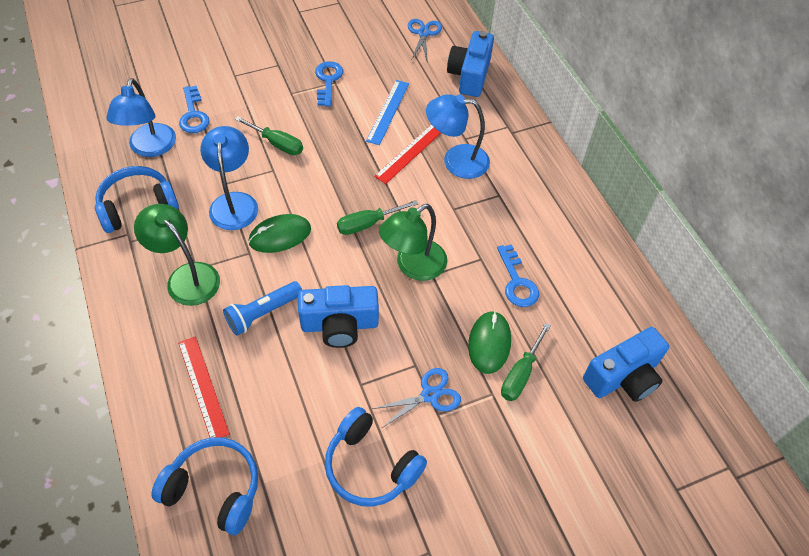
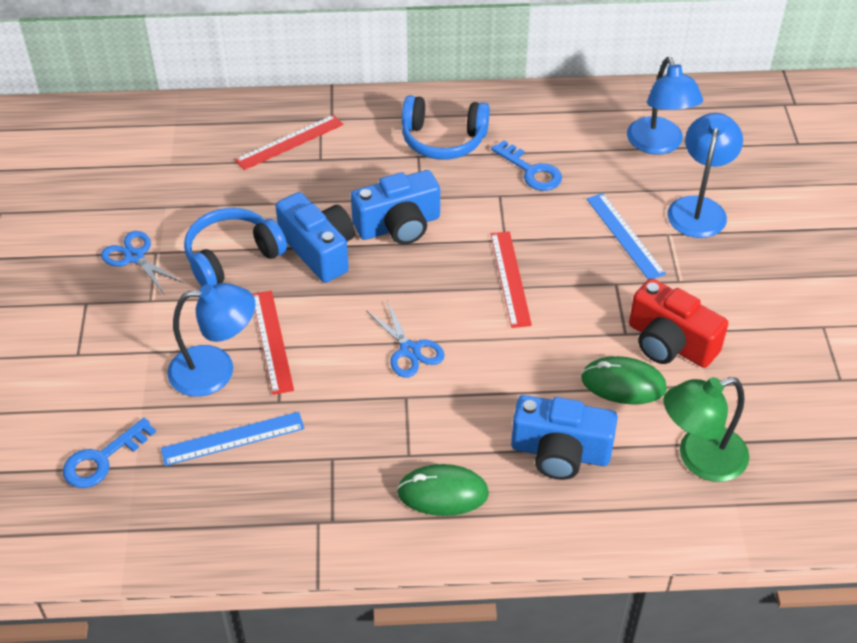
blue flashlight: 1 -> 0
blue headphones: 3 -> 2
blue key: 3 -> 2
blue ruler: 1 -> 2
green lamp: 2 -> 1
green screwdriver: 3 -> 0
red camera: 0 -> 1
red ruler: 2 -> 3

